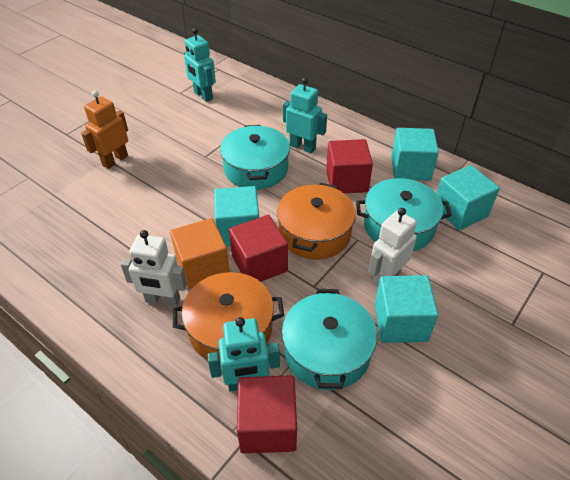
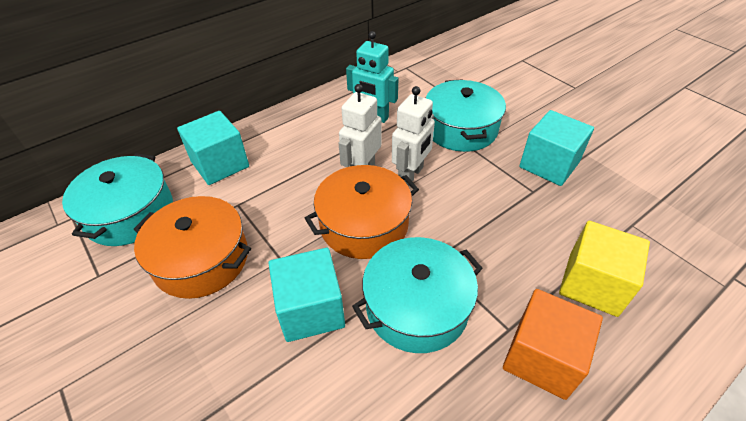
orange robot: 1 -> 0
red cube: 3 -> 0
turquoise cube: 4 -> 3
turquoise robot: 3 -> 1
yellow cube: 0 -> 1

